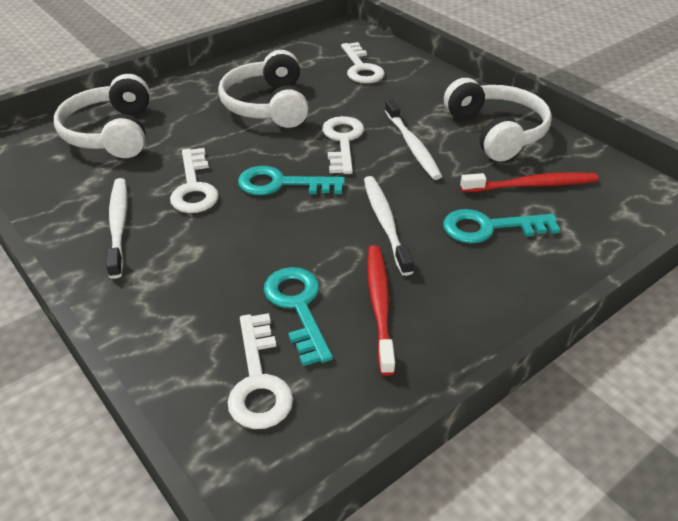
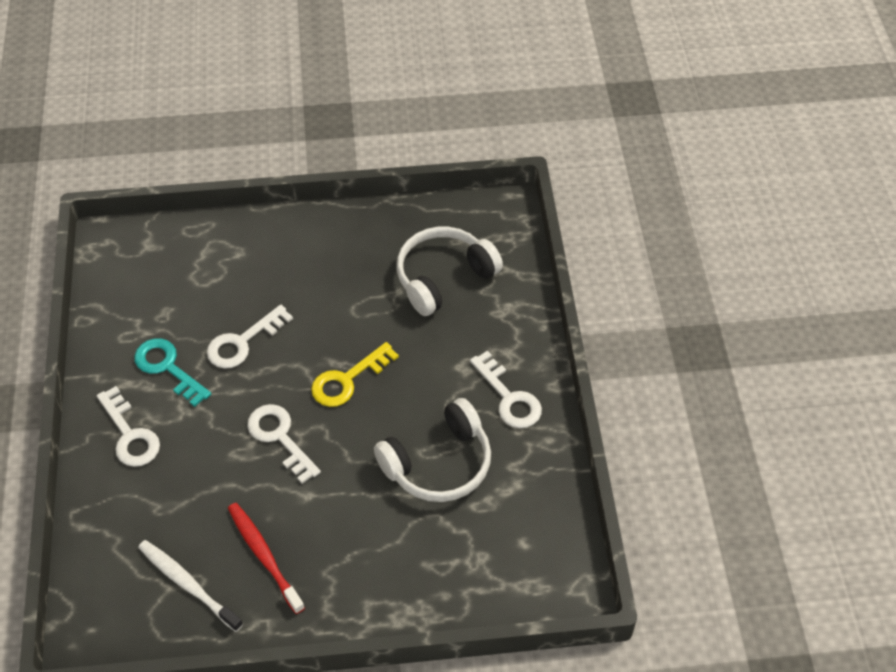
red toothbrush: 2 -> 1
turquoise key: 3 -> 1
white headphones: 3 -> 2
white toothbrush: 3 -> 1
yellow key: 0 -> 1

